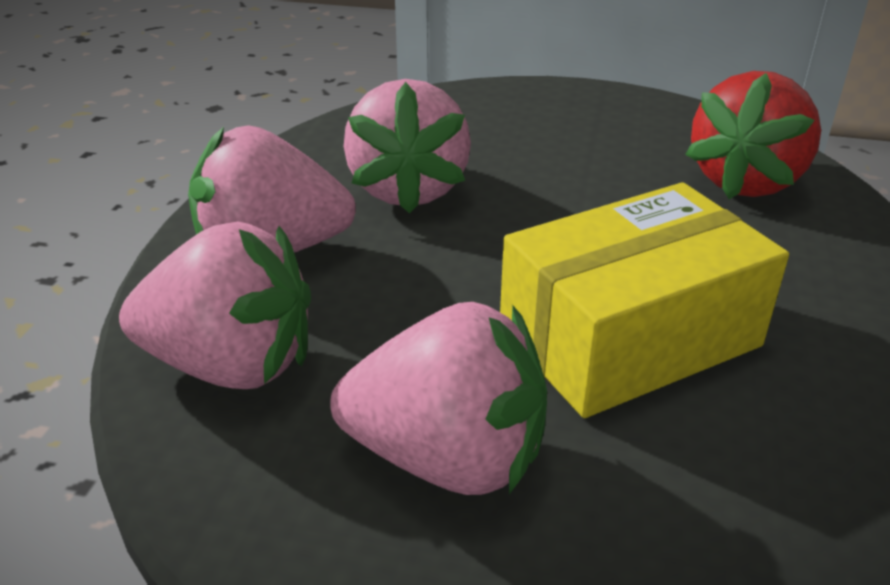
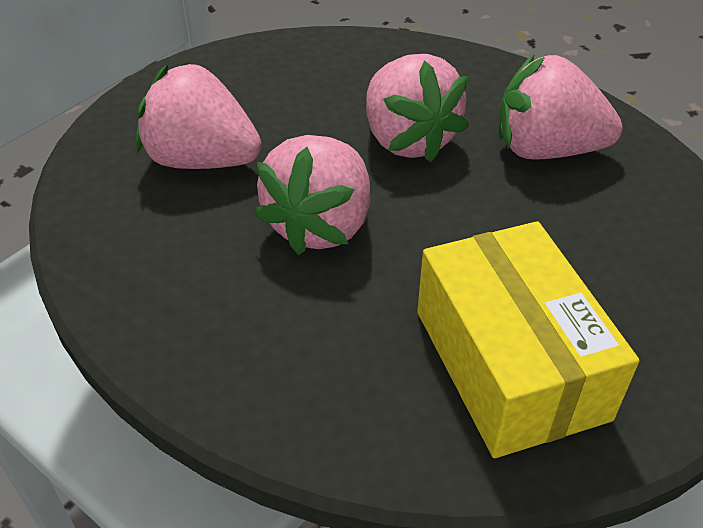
red strawberry: 1 -> 0

